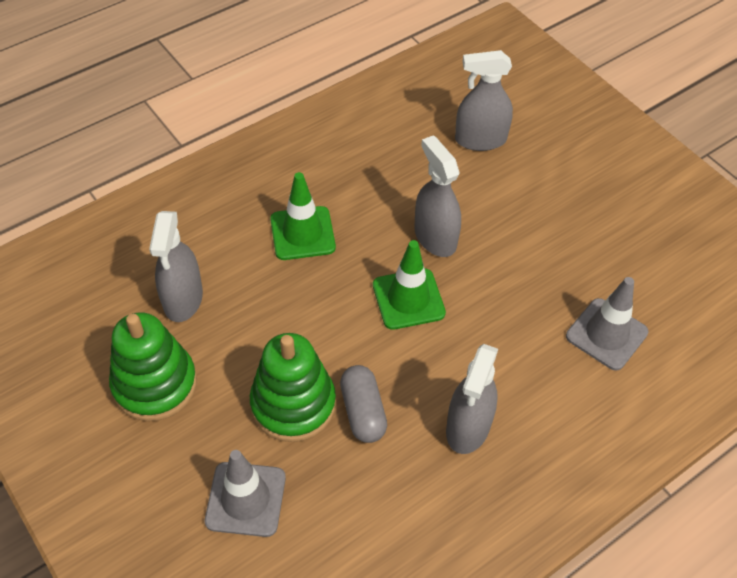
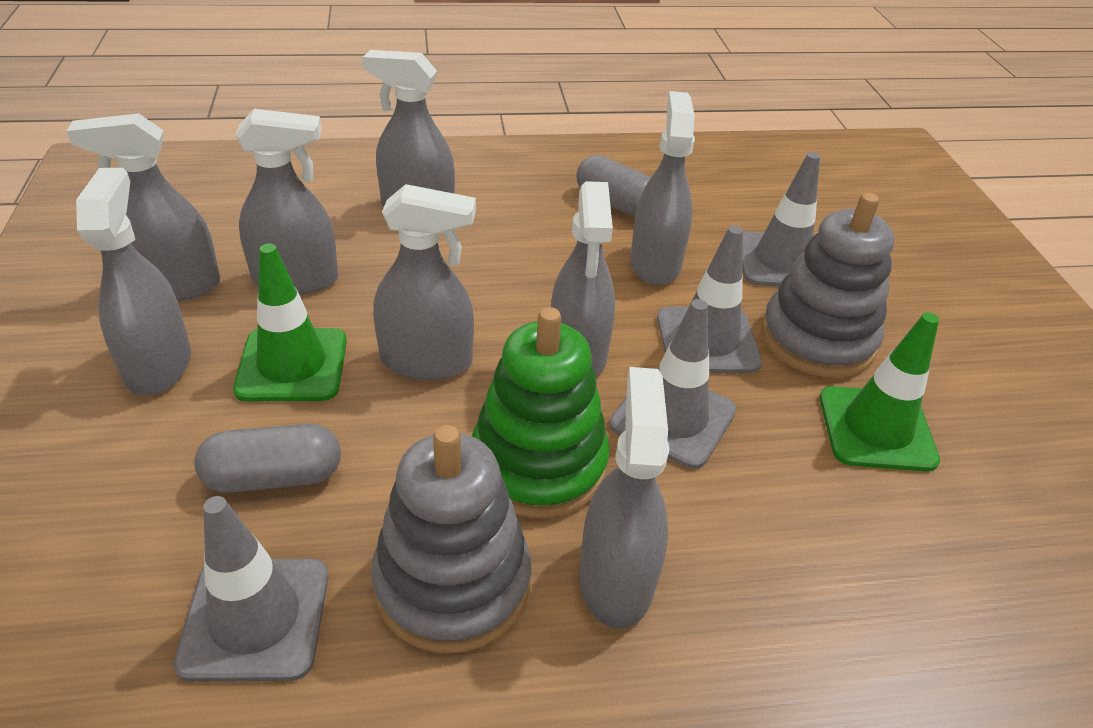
green stacking toy: 2 -> 1
grey capsule: 1 -> 2
grey spray bottle: 4 -> 8
grey stacking toy: 0 -> 2
grey traffic cone: 2 -> 4

